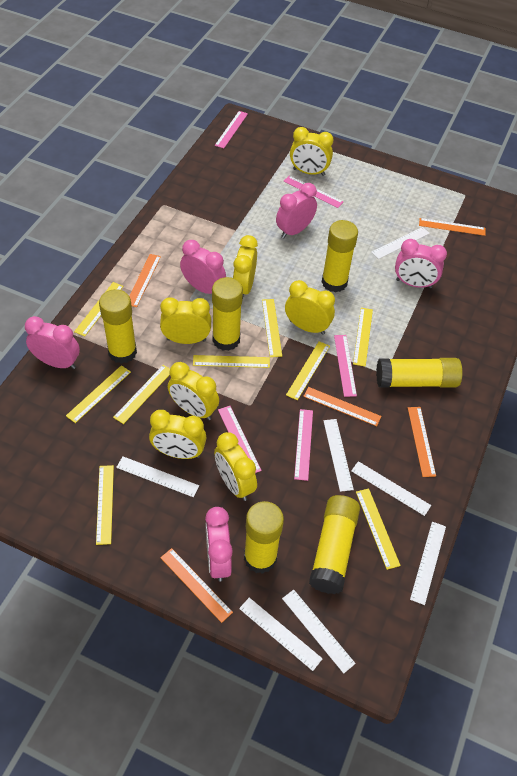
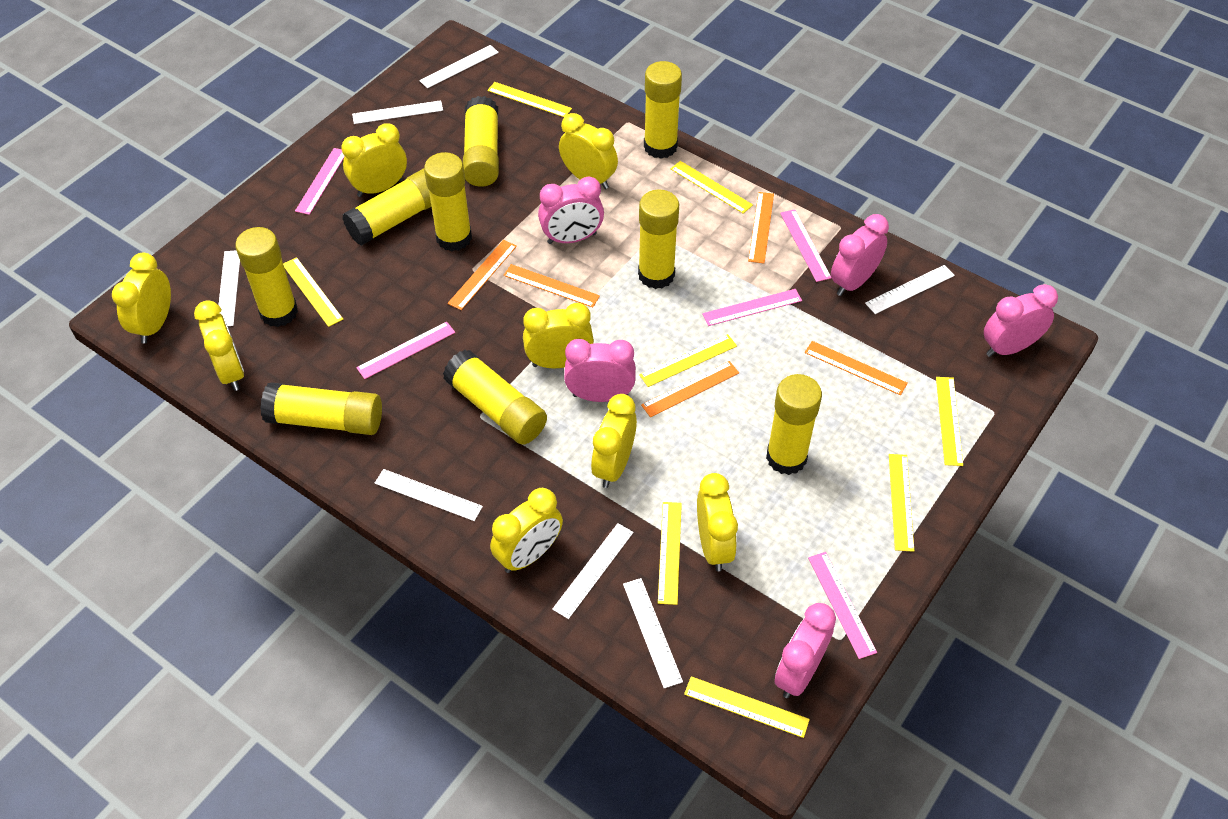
yellow clock: 7 -> 8
yellow glue stick: 6 -> 9
yellow ruler: 9 -> 8

